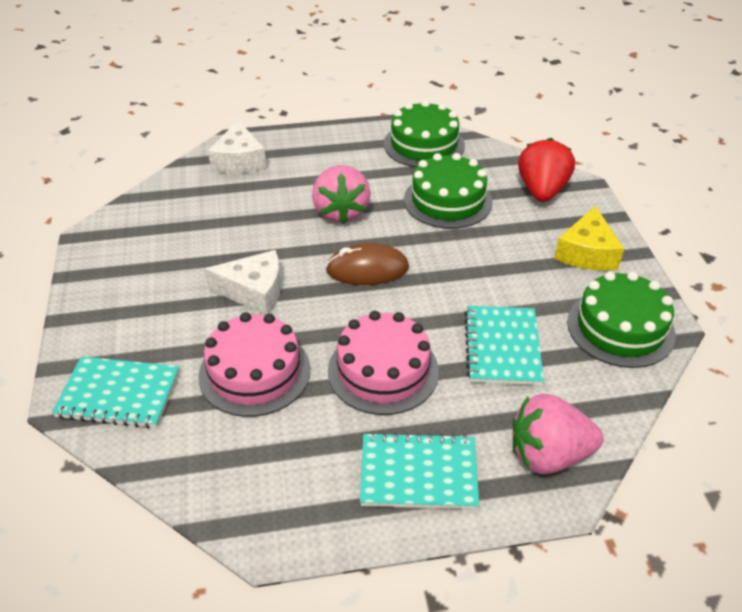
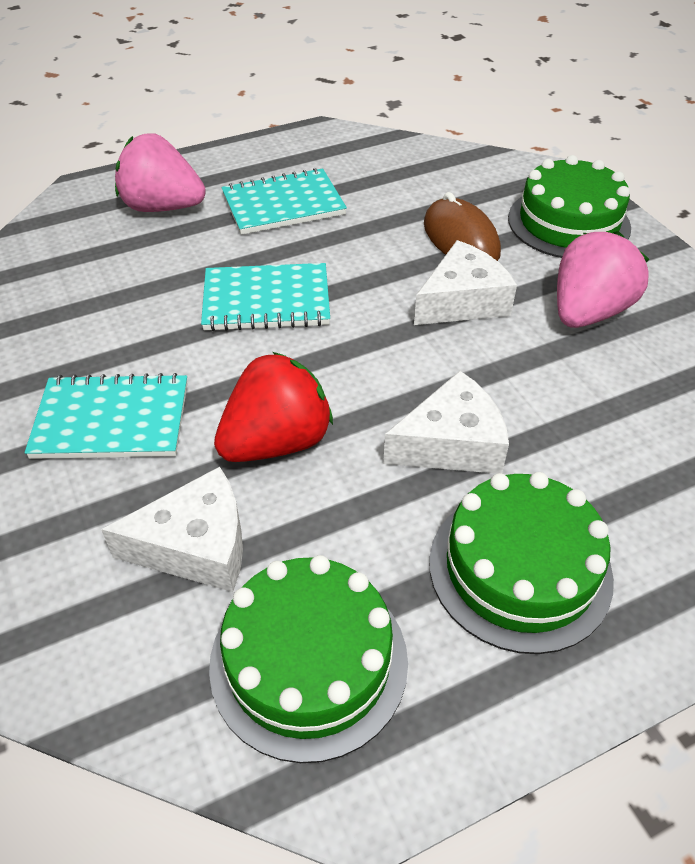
pink cake: 2 -> 0
white cheese: 2 -> 3
yellow cheese: 1 -> 0

